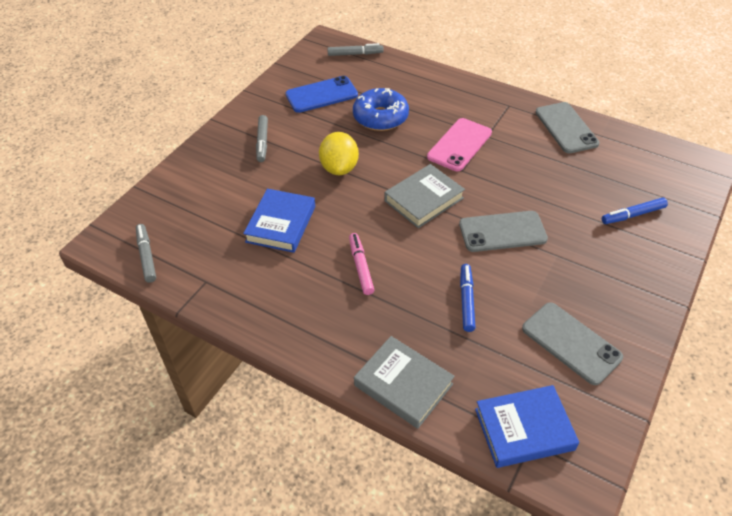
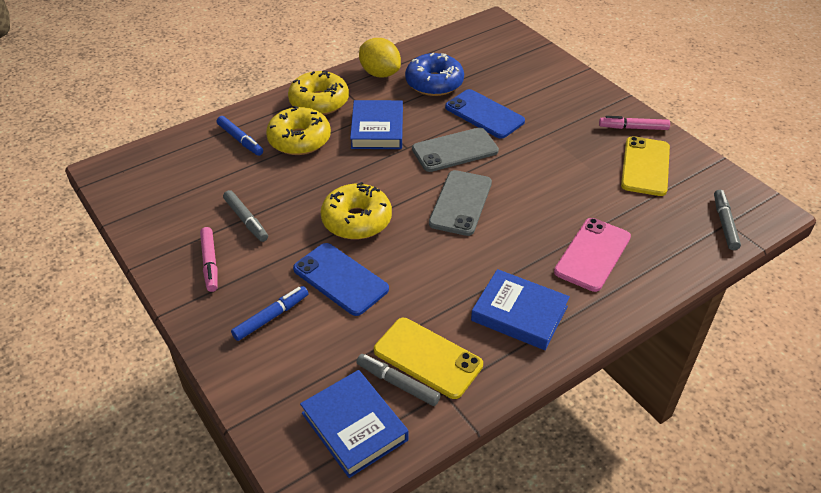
blue book: 2 -> 3
blue phone: 1 -> 2
grey book: 2 -> 0
grey phone: 3 -> 2
pink marker: 1 -> 2
yellow donut: 0 -> 3
yellow phone: 0 -> 2

